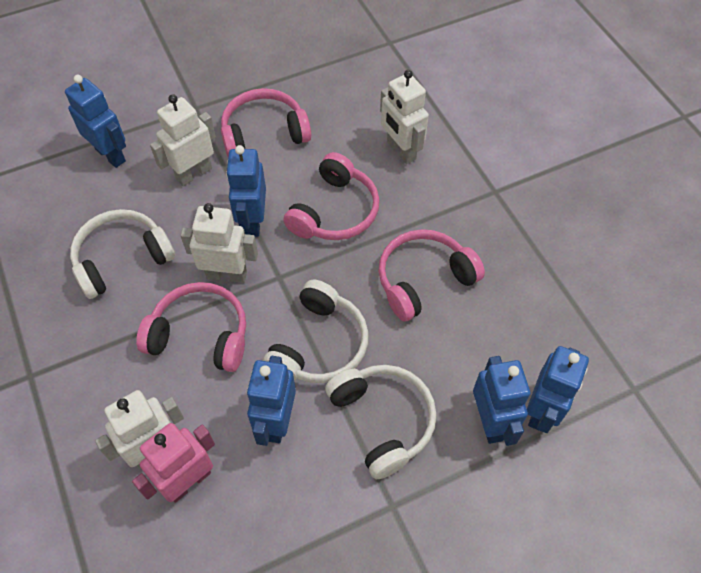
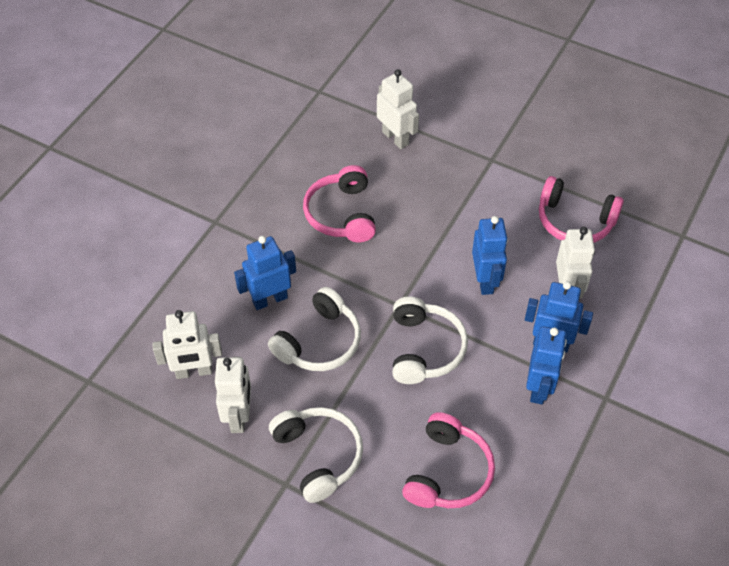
blue robot: 5 -> 4
pink headphones: 4 -> 3
pink robot: 1 -> 0

